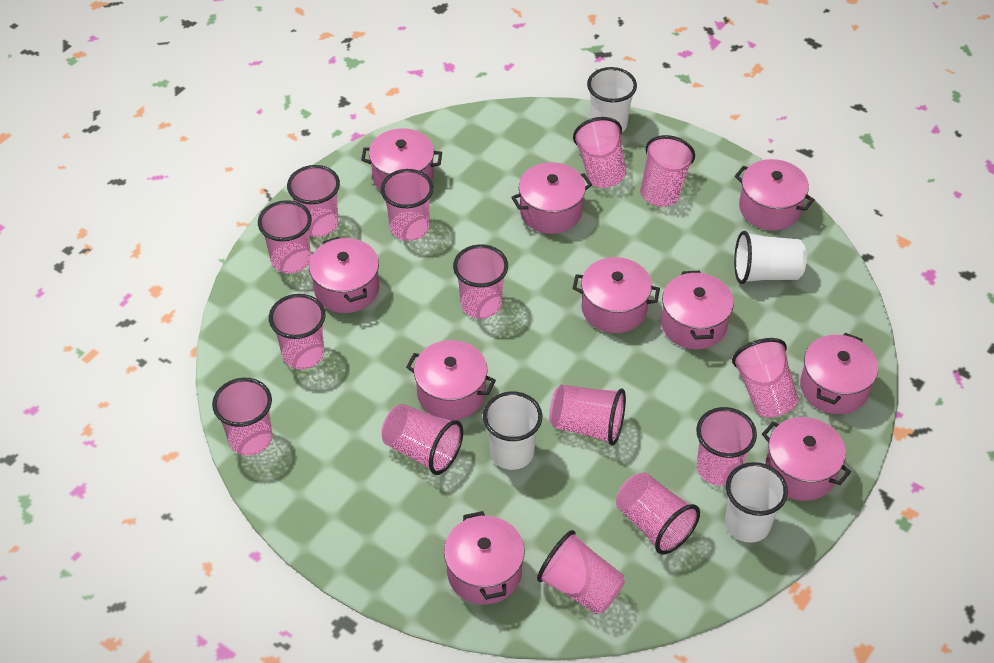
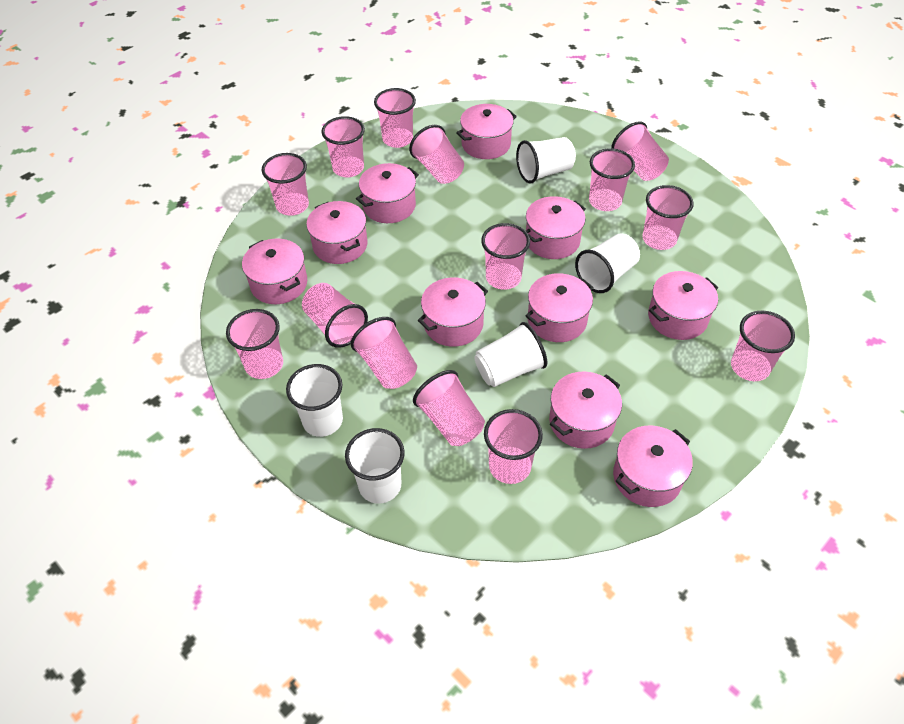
white cup: 4 -> 5

